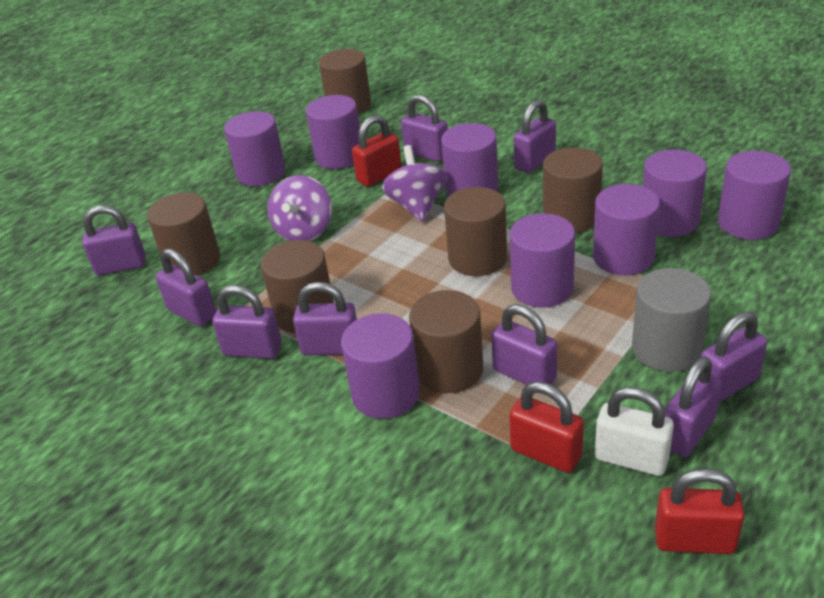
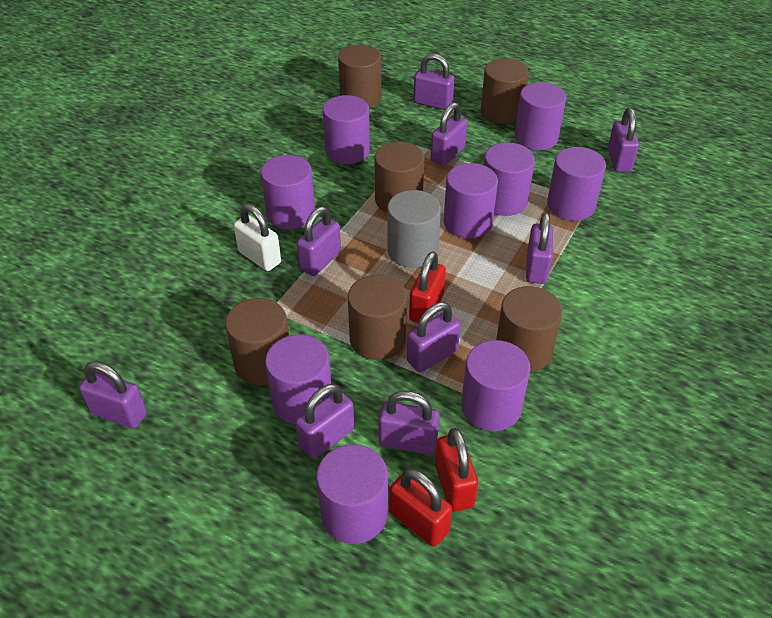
purple cylinder: 8 -> 9
purple spinning top: 2 -> 0

